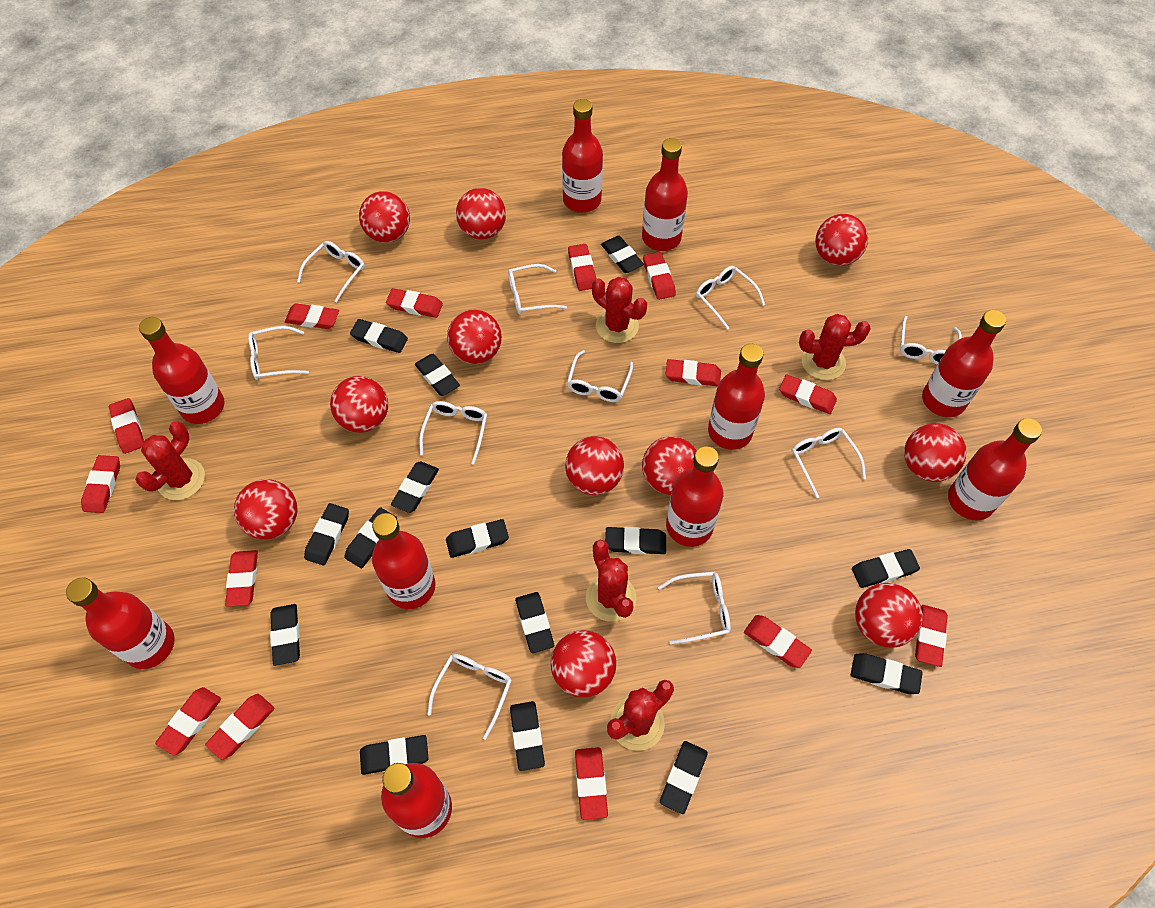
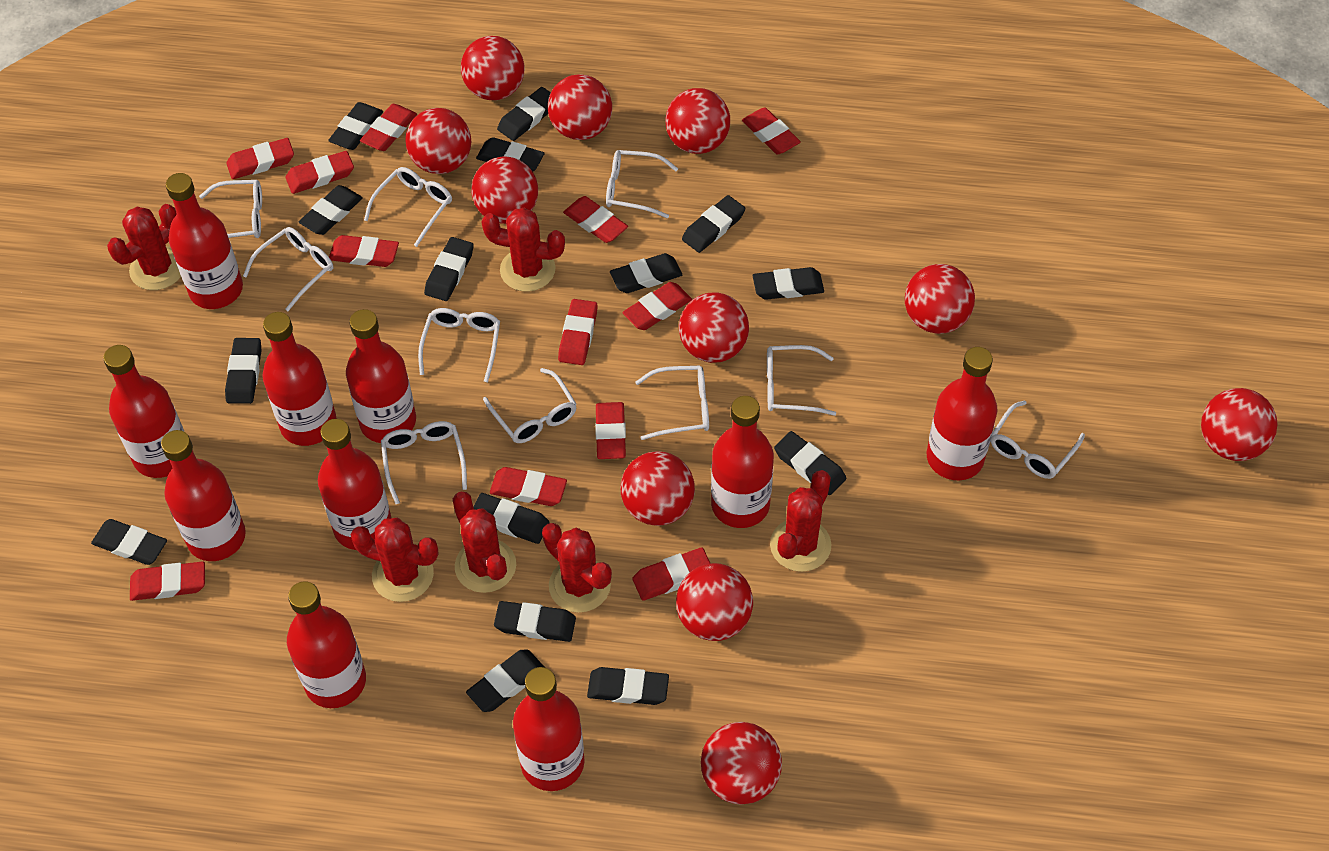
red cactus: 5 -> 6
red eraser: 14 -> 12

